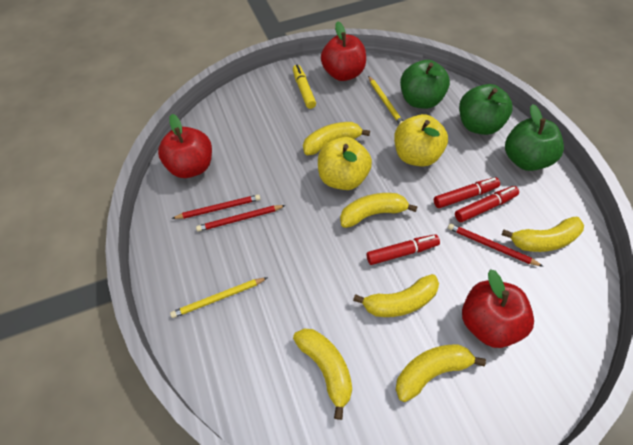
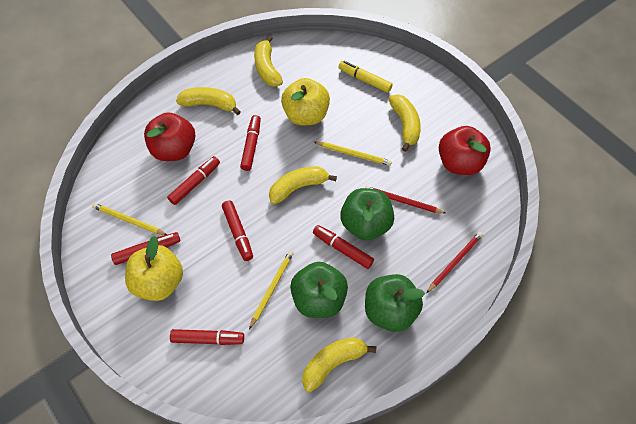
red apple: 3 -> 2
red marker: 3 -> 6
red pencil: 3 -> 2
yellow banana: 6 -> 5
yellow pencil: 2 -> 3

